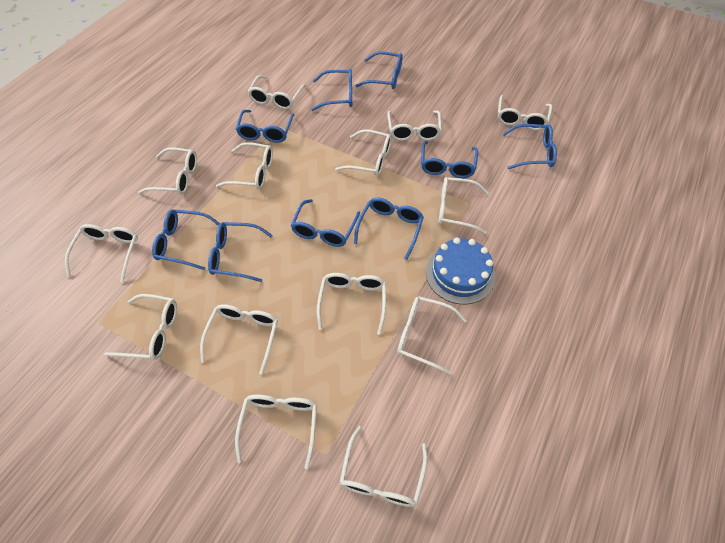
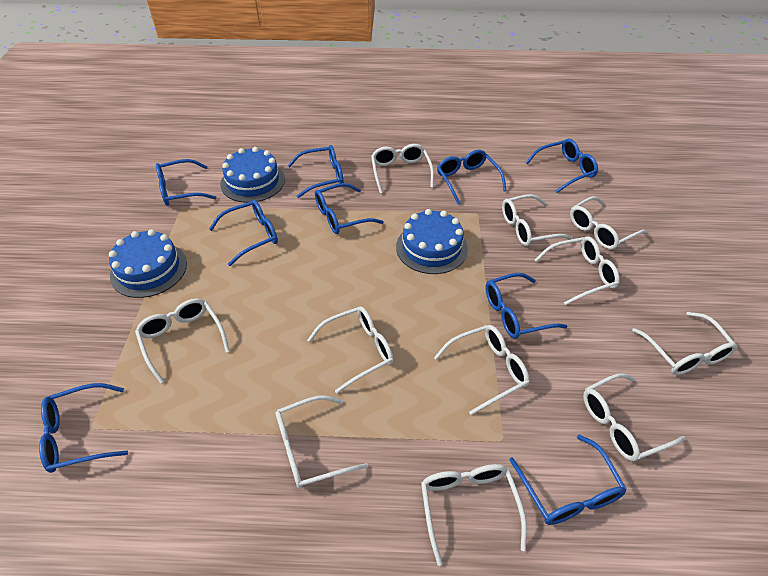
blue cake: 1 -> 3
white glasses: 14 -> 11

